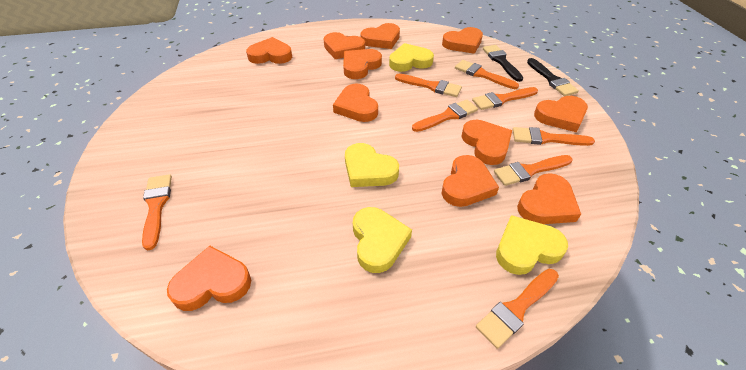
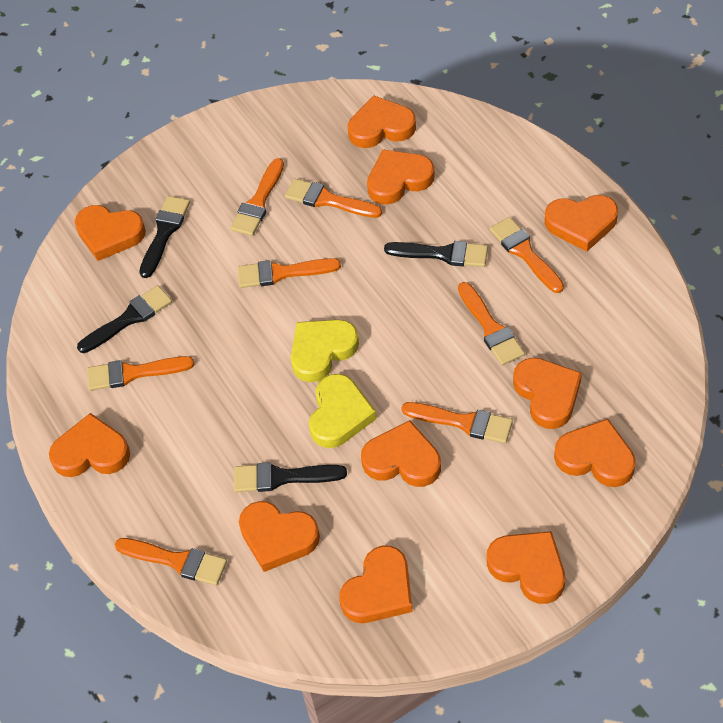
black brush: 2 -> 4
yellow heart: 4 -> 2

